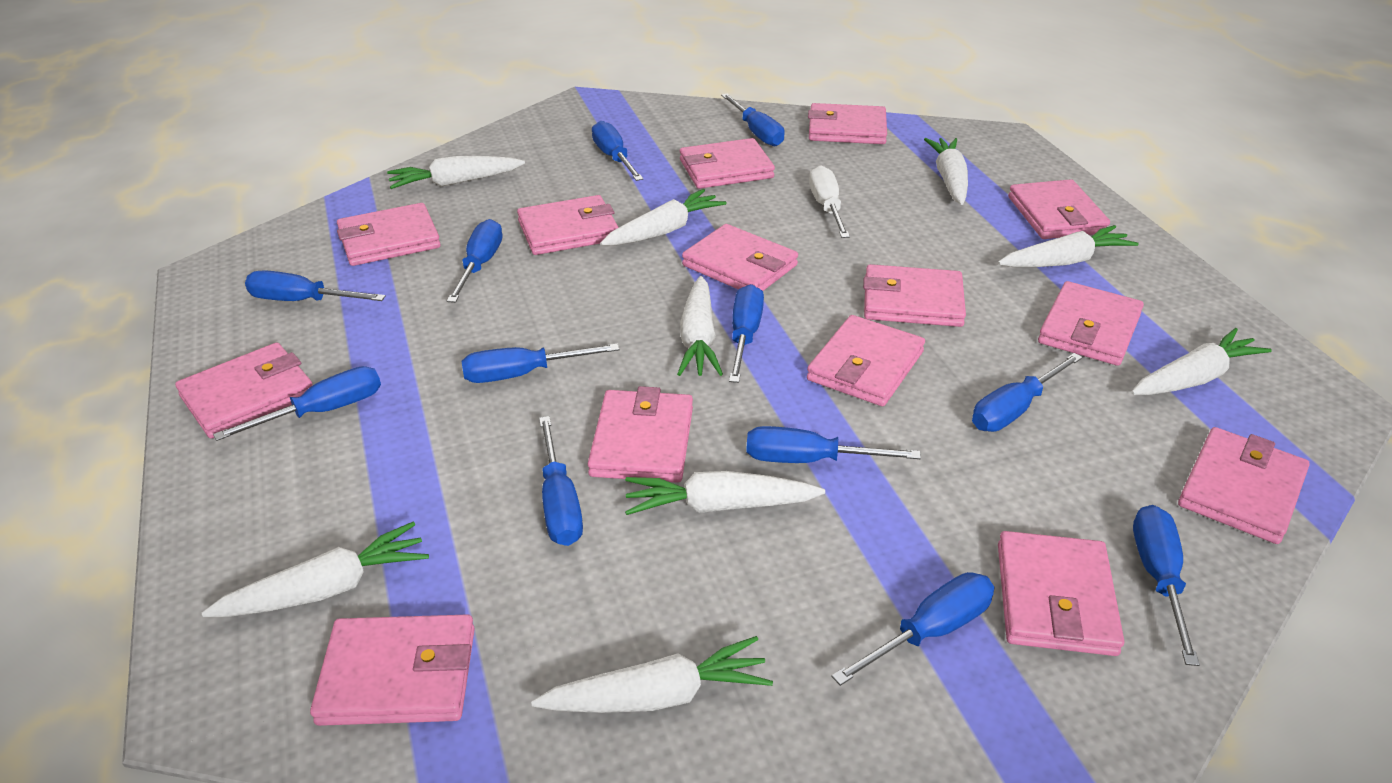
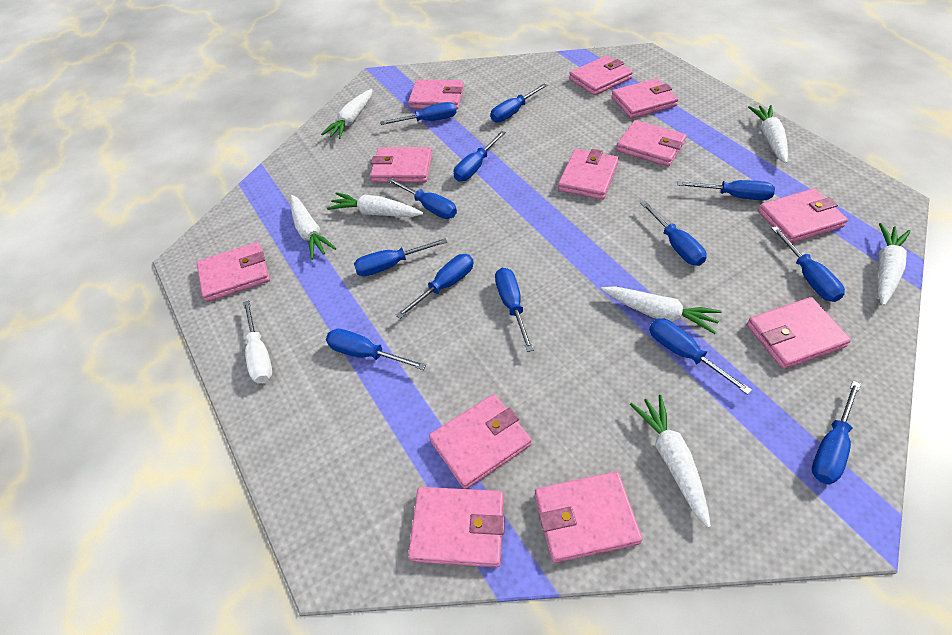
blue screwdriver: 12 -> 13
pink wallet: 14 -> 12
white carrot: 9 -> 7

